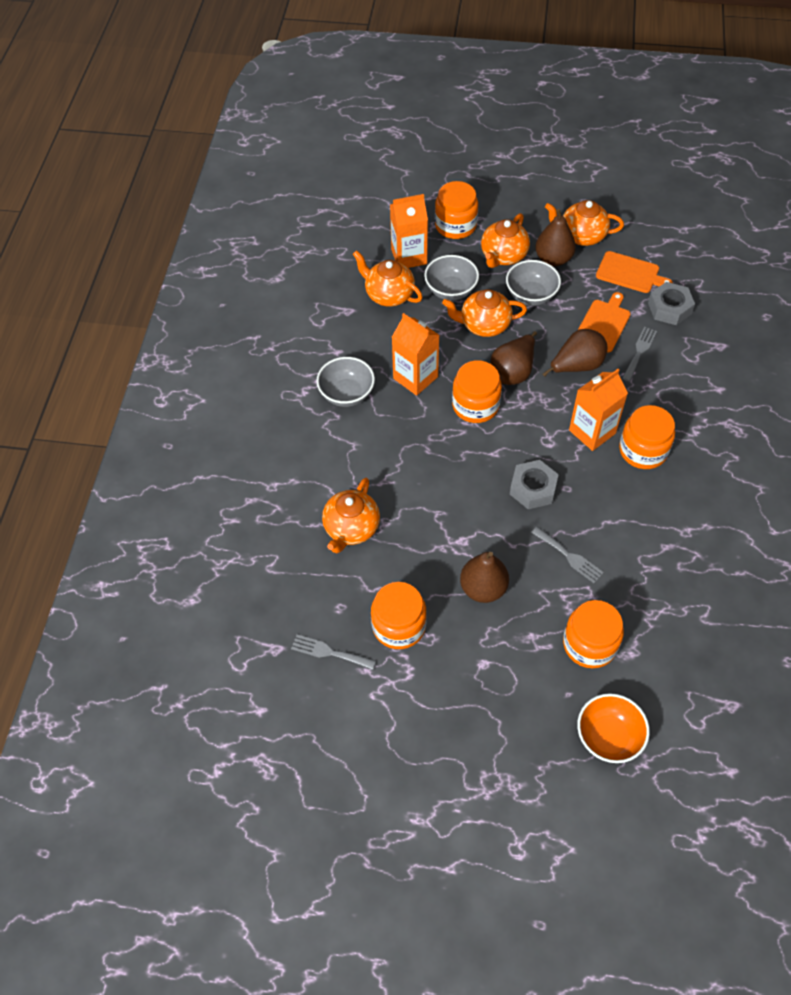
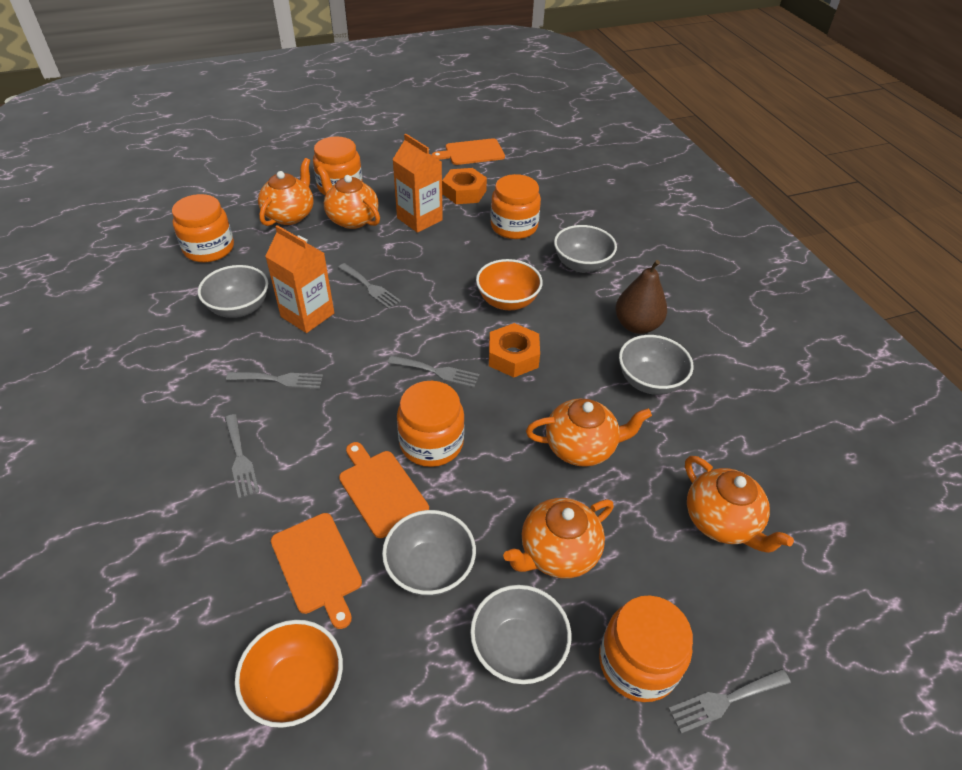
brown pear: 4 -> 1
grey bowl: 3 -> 5
grey fork: 3 -> 5
grey nut: 2 -> 0
orange bowl: 1 -> 2
orange carton: 3 -> 2
orange cutting board: 2 -> 3
orange nut: 0 -> 2

